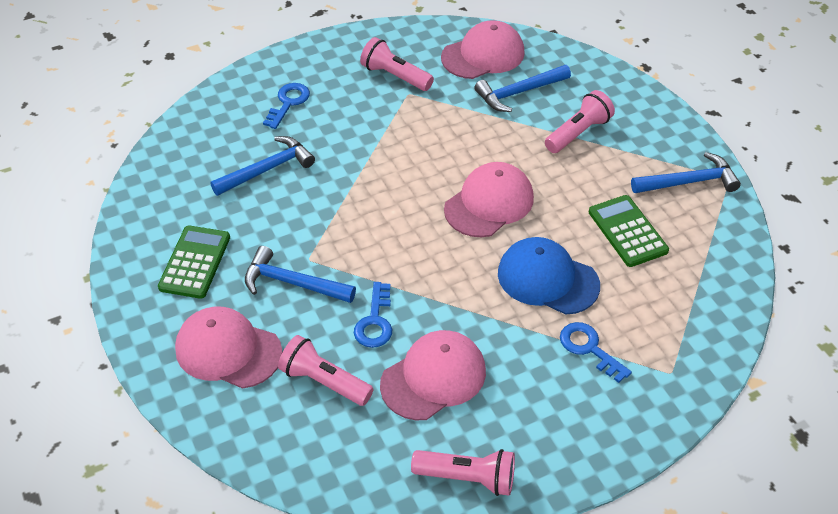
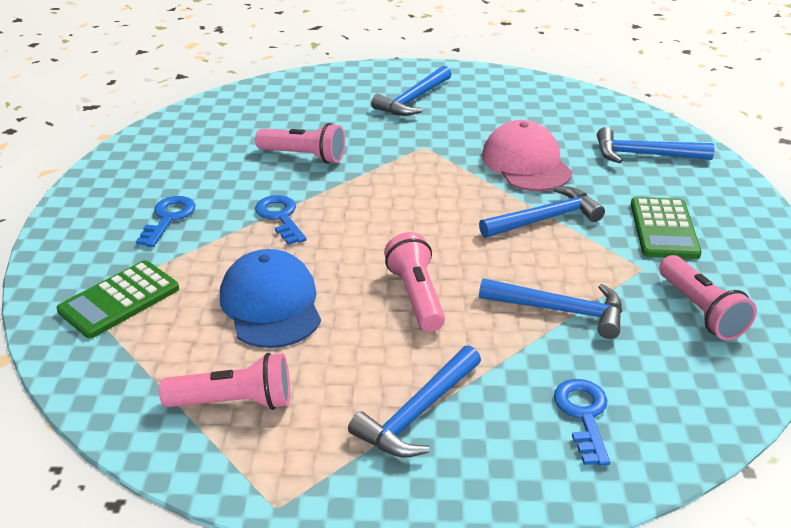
blue hammer: 4 -> 5
pink cap: 4 -> 1

